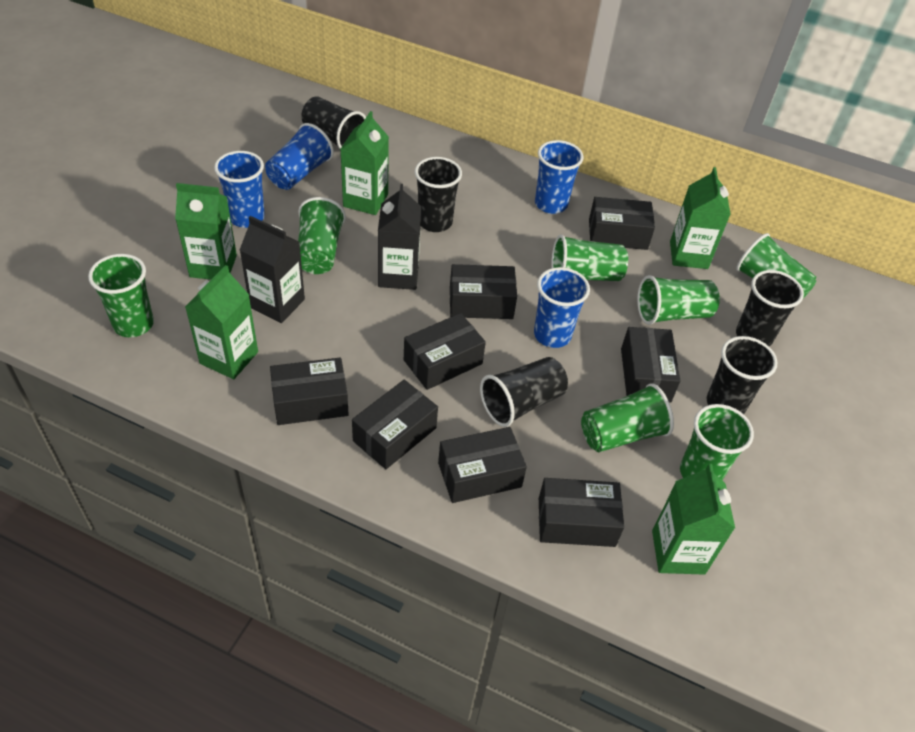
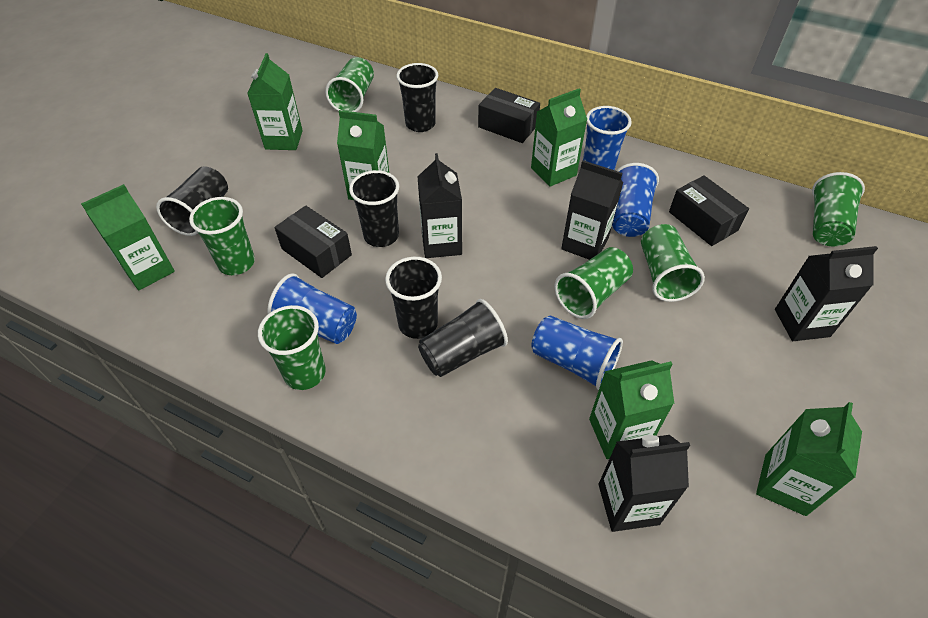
black box: 8 -> 3
black carton: 2 -> 4
green carton: 5 -> 6
green cup: 7 -> 6

